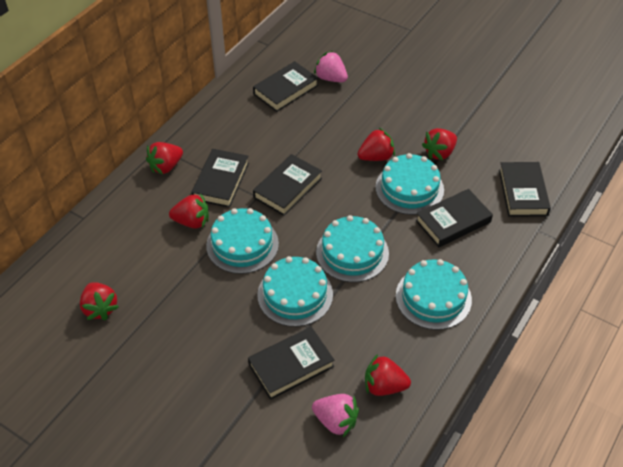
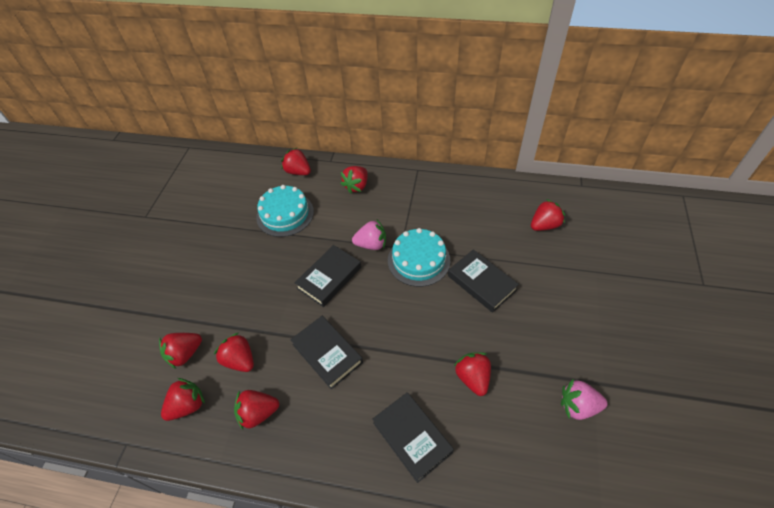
black book: 6 -> 4
red strawberry: 6 -> 8
turquoise cake: 5 -> 2

